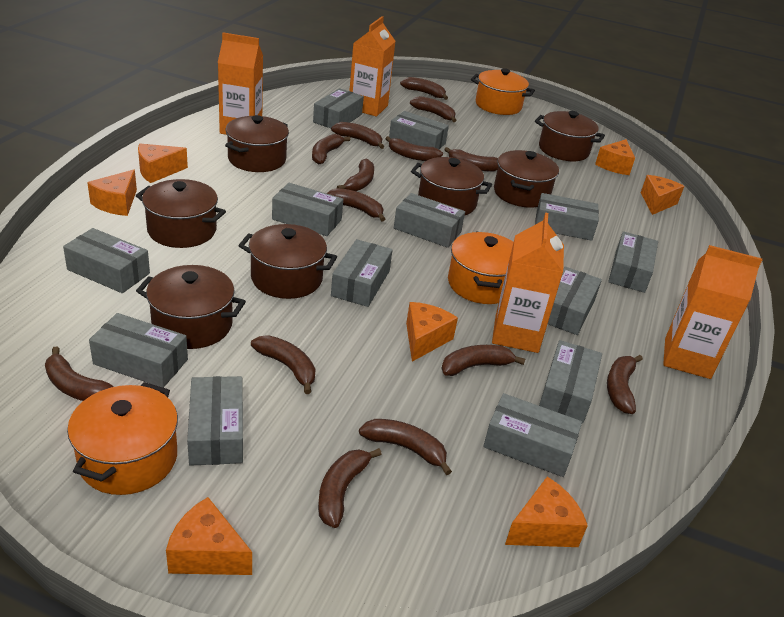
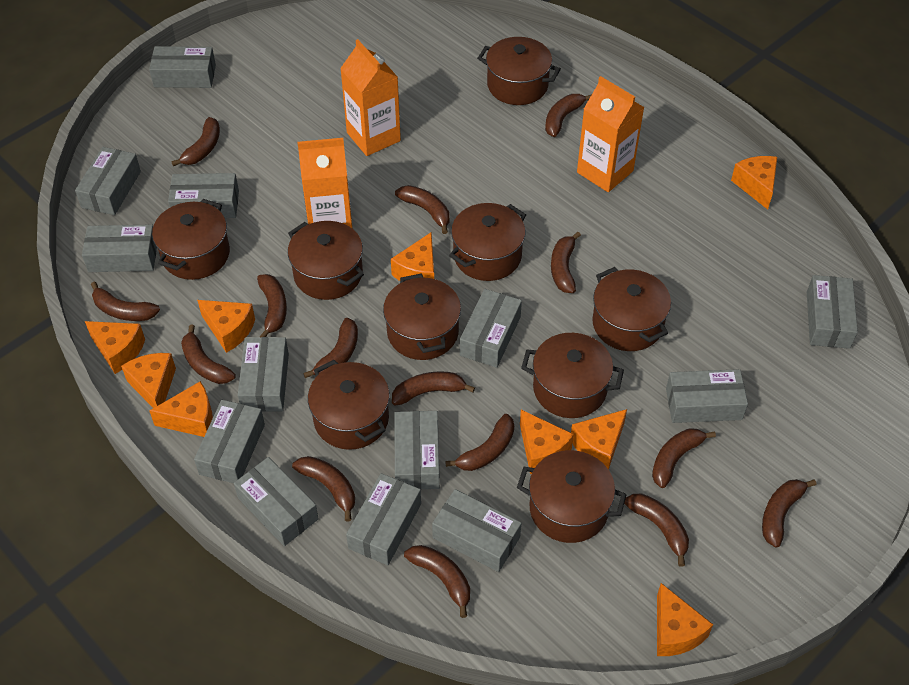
brown banana: 14 -> 15
brown pot: 7 -> 9
orange carton: 4 -> 3
orange cheese: 7 -> 9
orange pot: 3 -> 0

